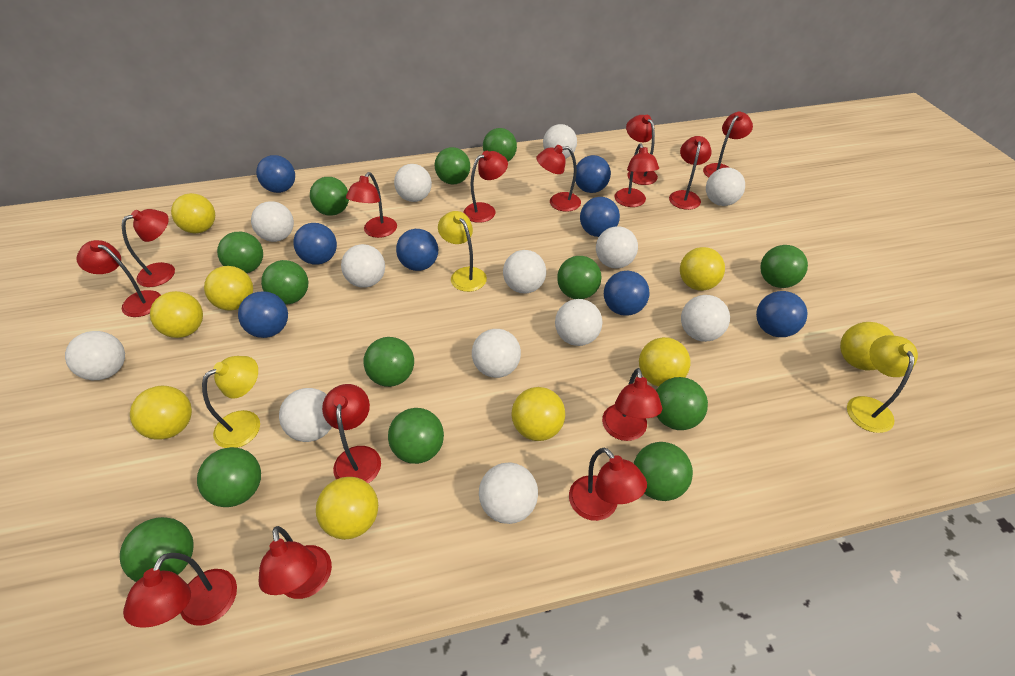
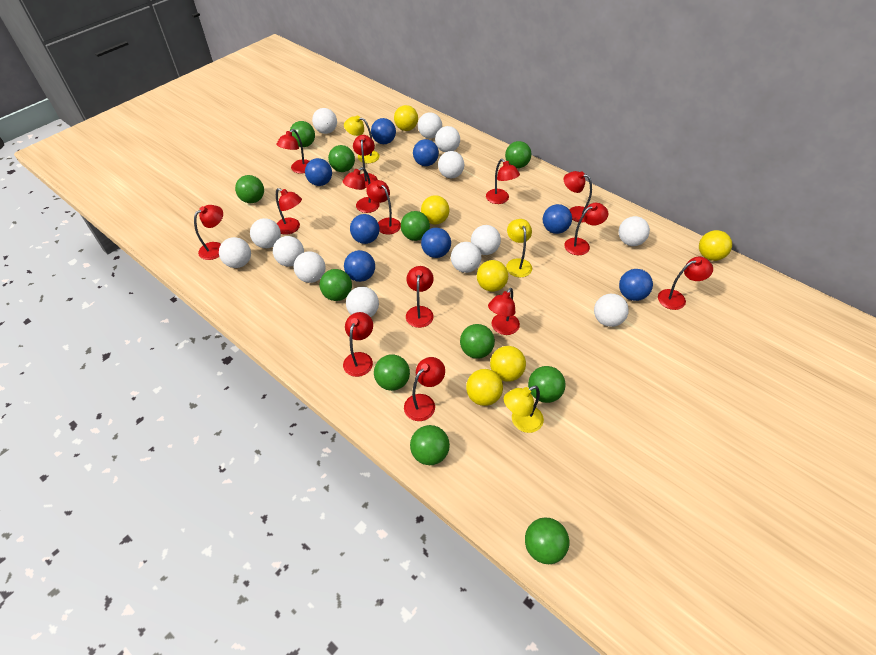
green ball: 13 -> 11
yellow ball: 9 -> 6

